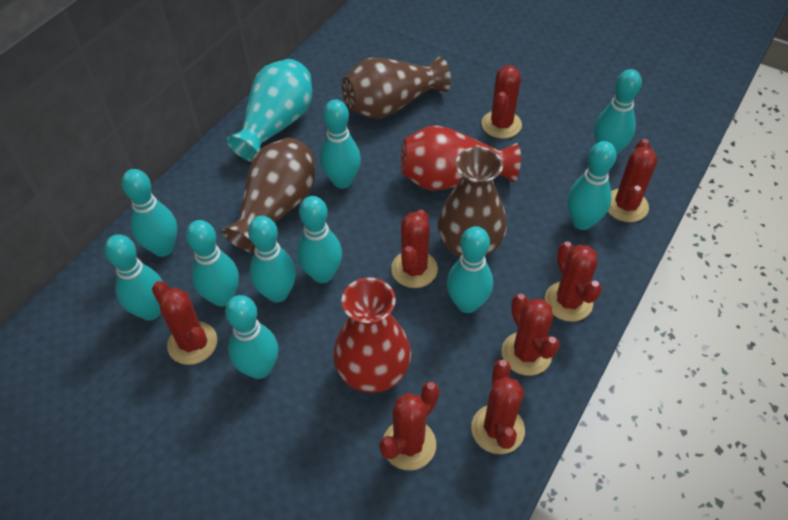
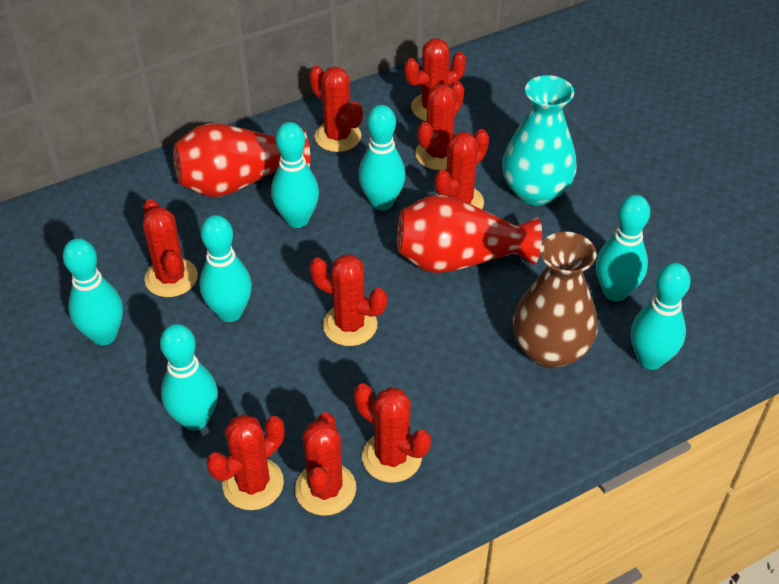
brown vase: 3 -> 1
red cactus: 8 -> 9
turquoise bowling pin: 10 -> 7

